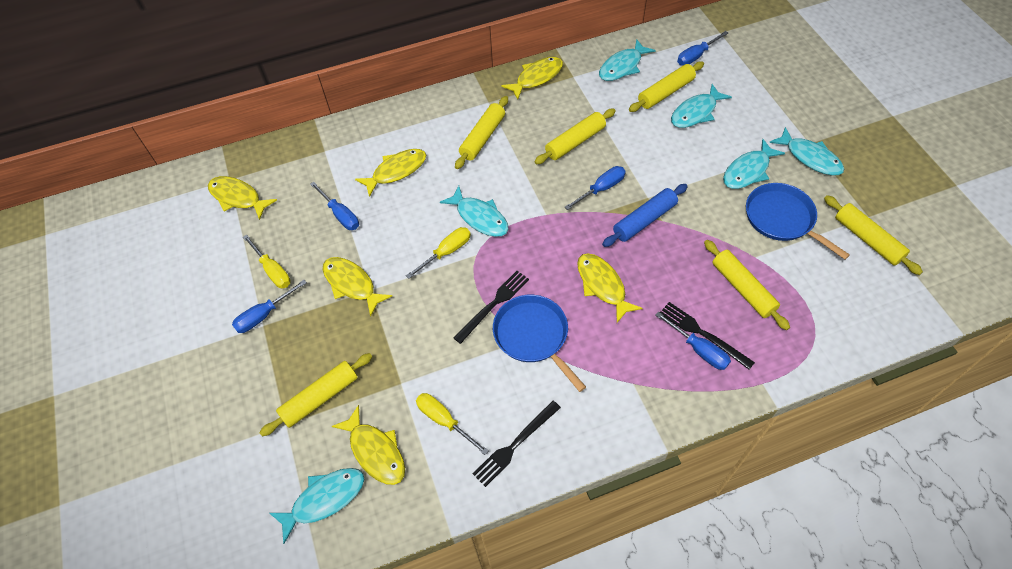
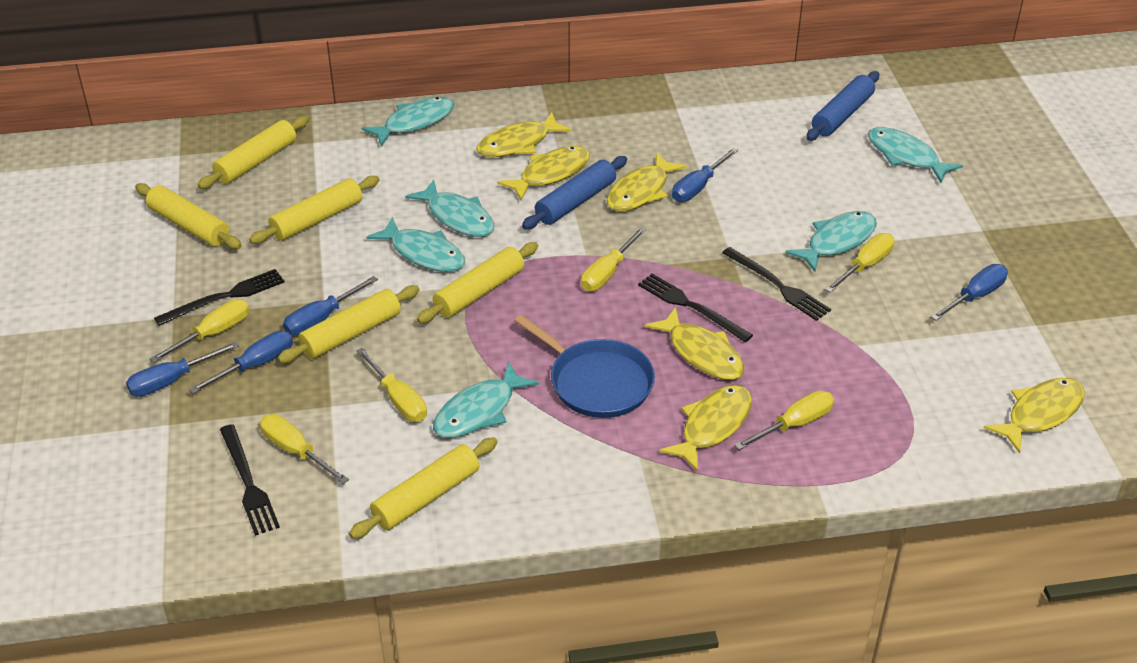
black fork: 3 -> 4
blue pan: 2 -> 1
blue rolling pin: 1 -> 2
yellow screwdriver: 3 -> 6

